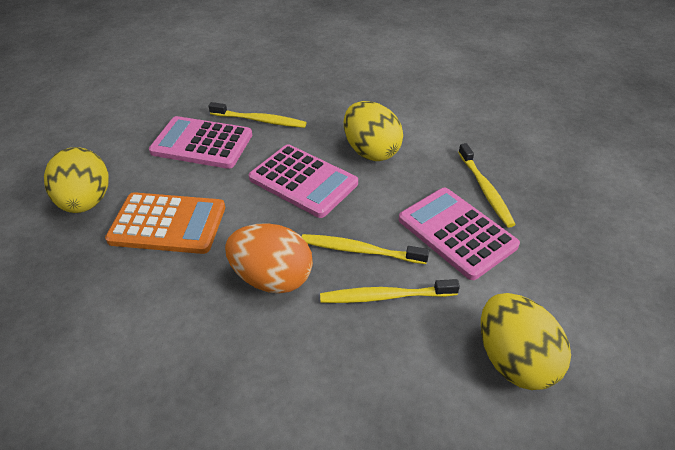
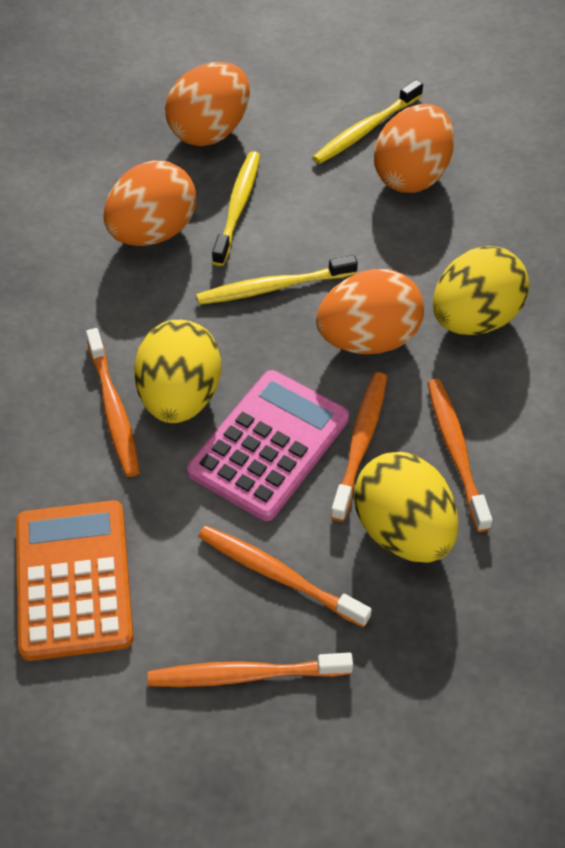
orange egg: 1 -> 4
orange toothbrush: 0 -> 5
pink calculator: 3 -> 1
yellow toothbrush: 4 -> 3

